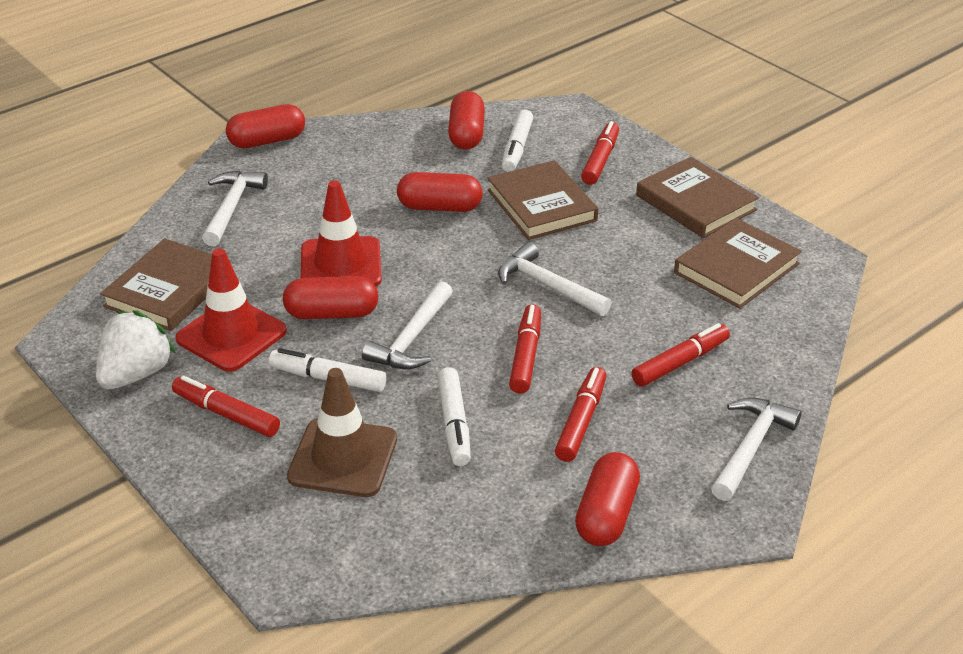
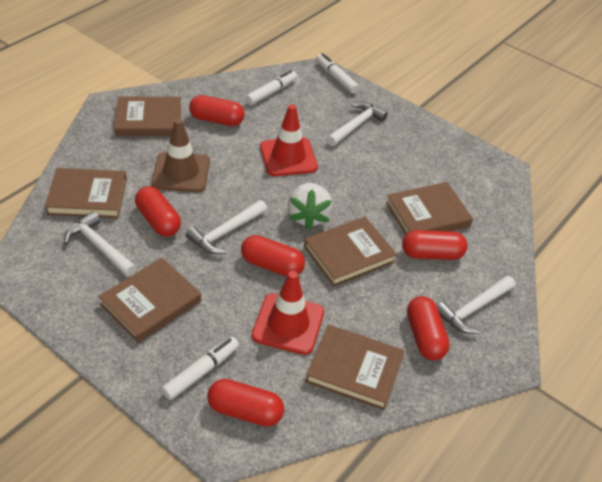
brown book: 4 -> 6
red capsule: 5 -> 6
red marker: 5 -> 0

